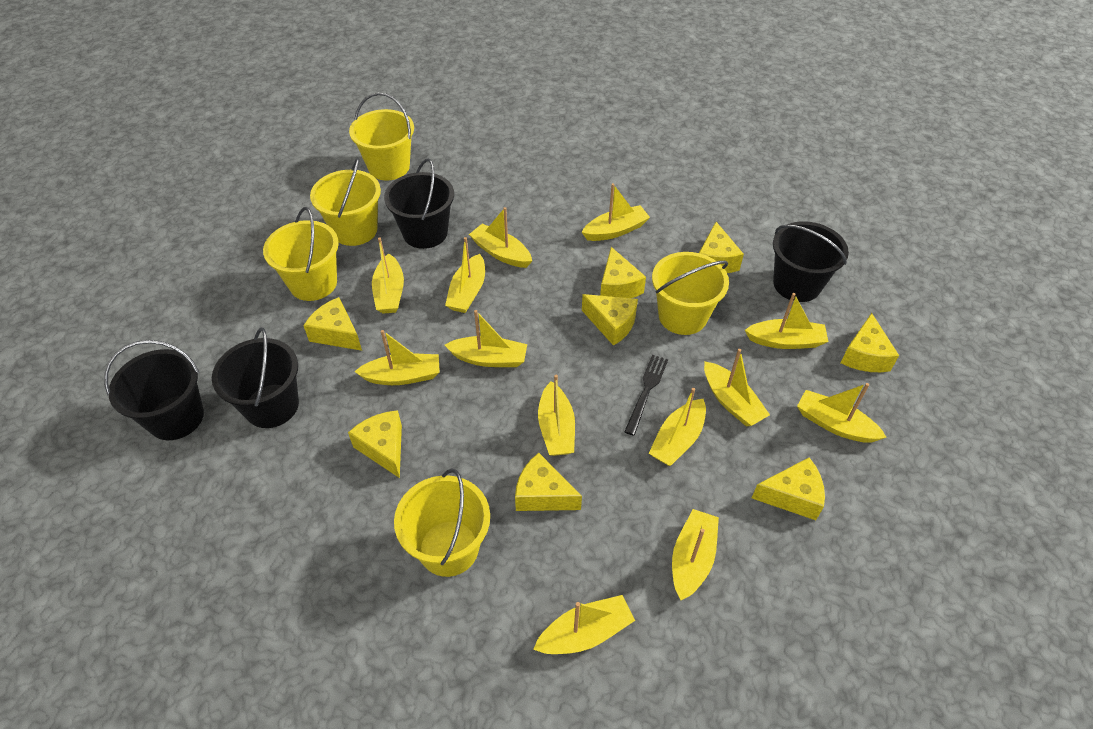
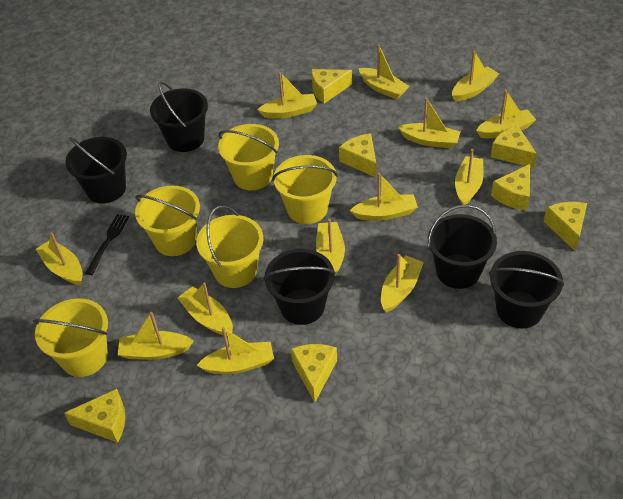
black bucket: 4 -> 5
yellow cheese: 8 -> 7

